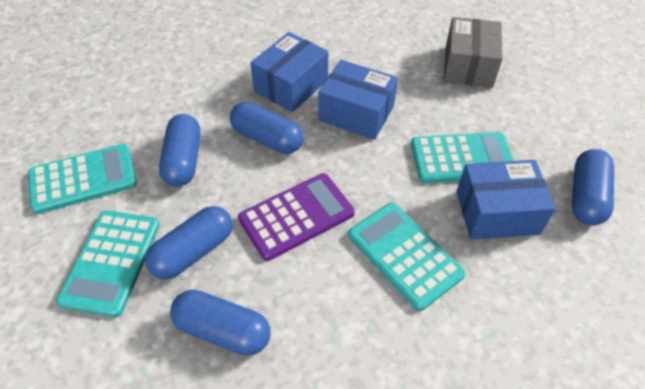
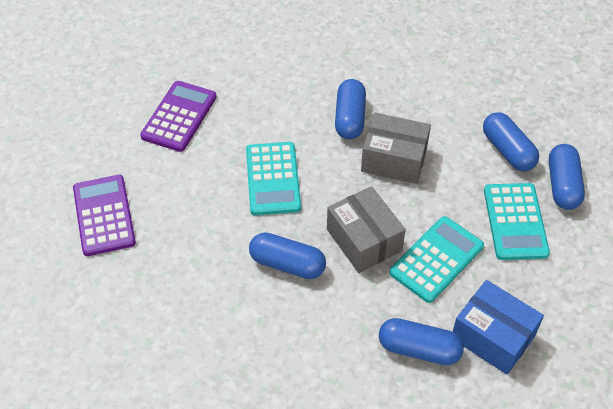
blue box: 3 -> 1
grey box: 1 -> 2
purple calculator: 1 -> 2
turquoise calculator: 4 -> 3

